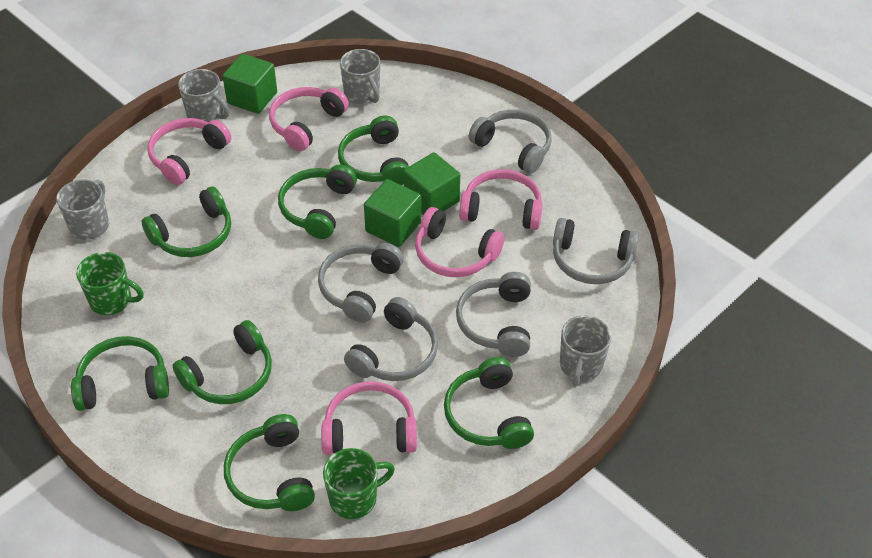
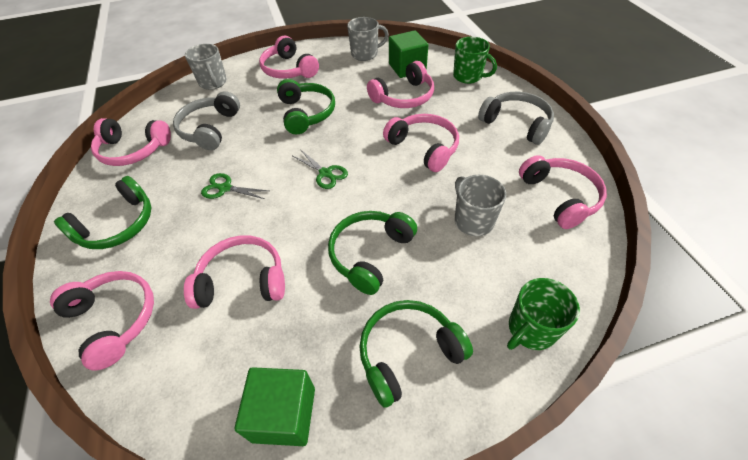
green cube: 3 -> 2
green headphones: 7 -> 4
green scissors: 0 -> 2
grey headphones: 5 -> 2
grey mug: 4 -> 3
pink headphones: 5 -> 7

